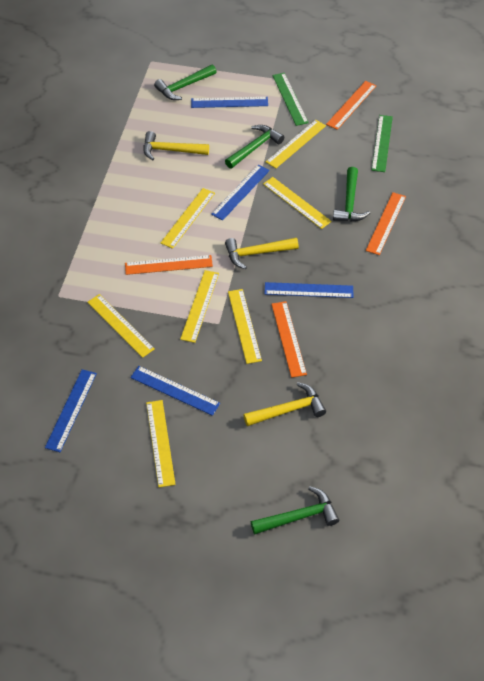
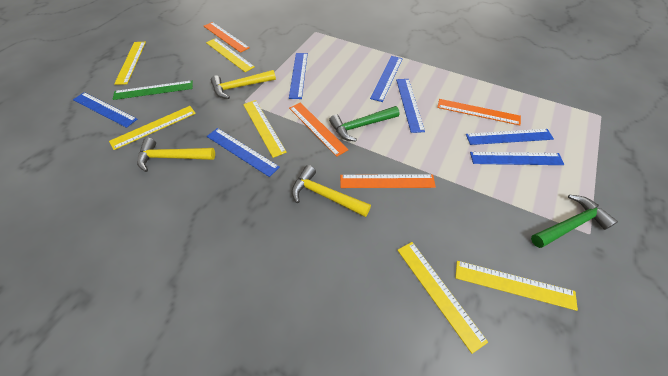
blue ruler: 5 -> 7
green hammer: 4 -> 2
green ruler: 2 -> 1
yellow ruler: 7 -> 6

